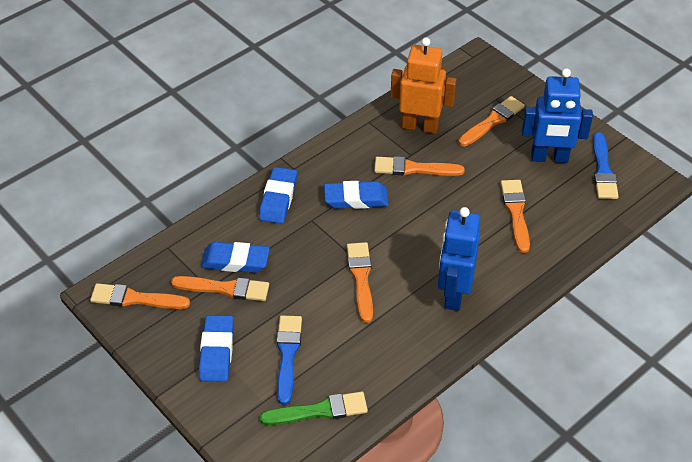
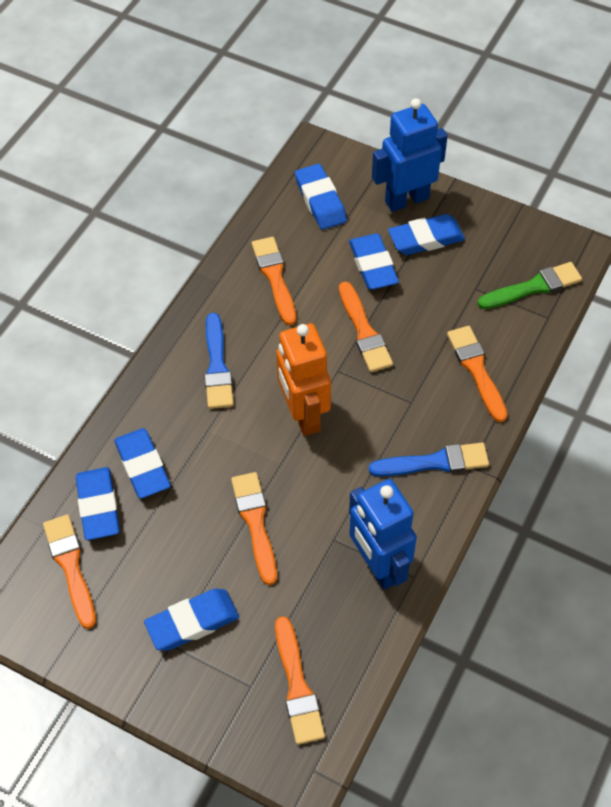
blue eraser: 4 -> 6

